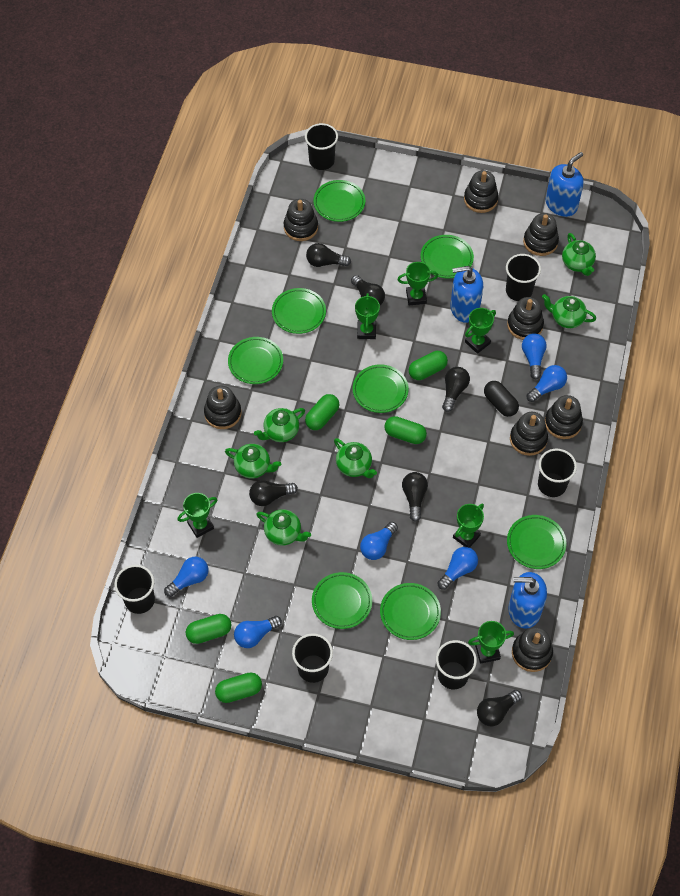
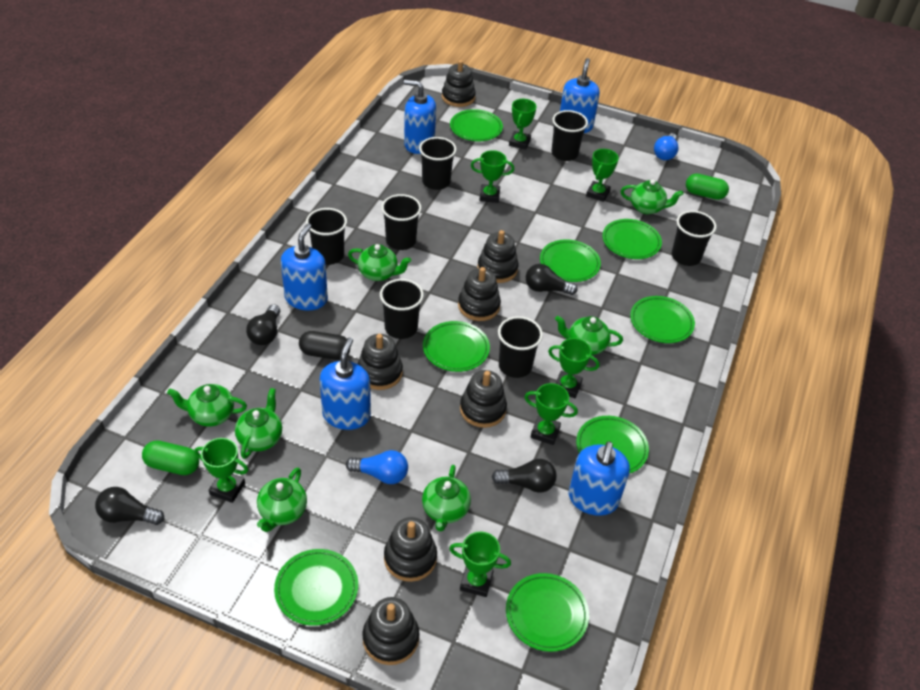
black cup: 6 -> 7
black light bulb: 6 -> 4
black stacking toy: 8 -> 7
blue light bulb: 6 -> 2
blue soap dispenser: 3 -> 5
green capsule: 5 -> 2
green teapot: 6 -> 7
green trophy: 6 -> 7

